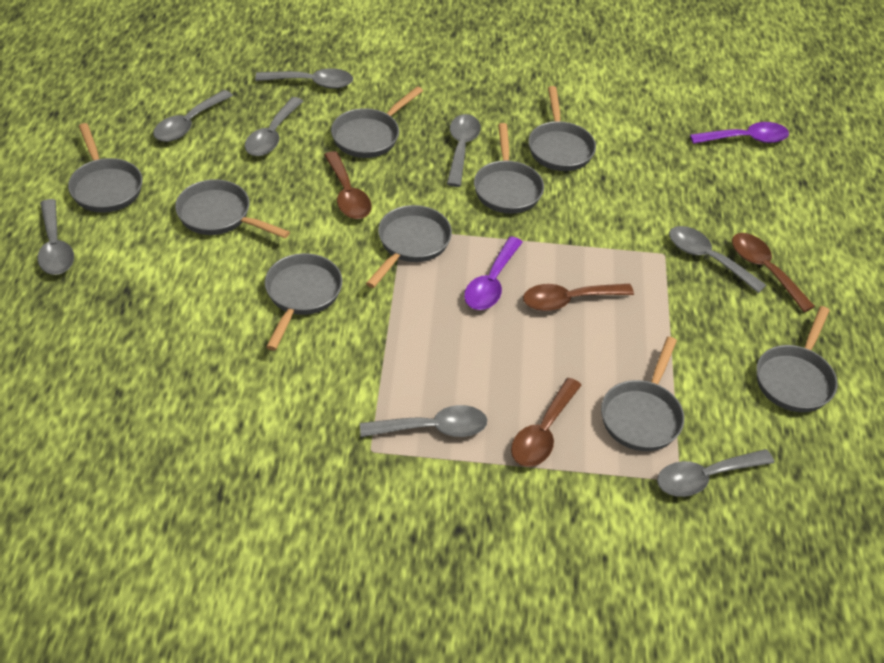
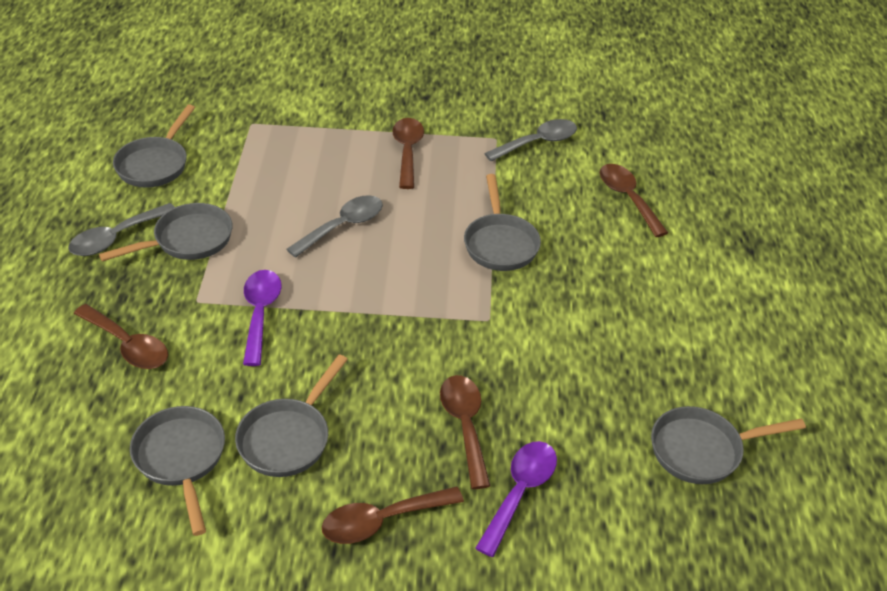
brown spoon: 4 -> 5
grey pan: 9 -> 6
grey spoon: 8 -> 3

